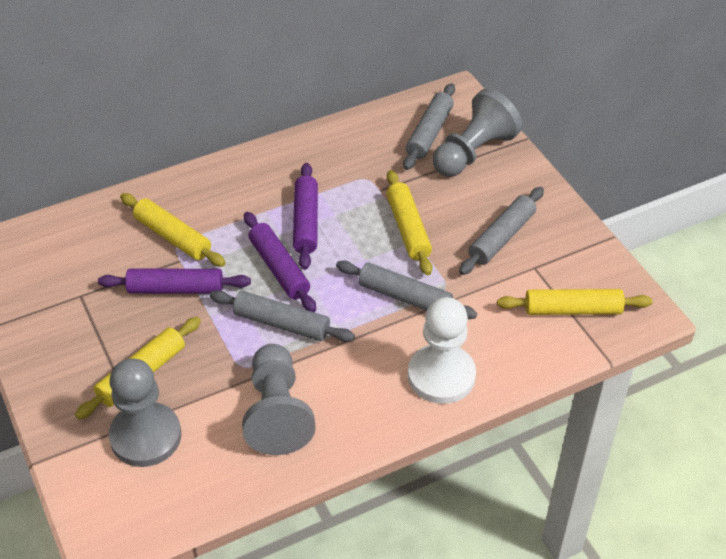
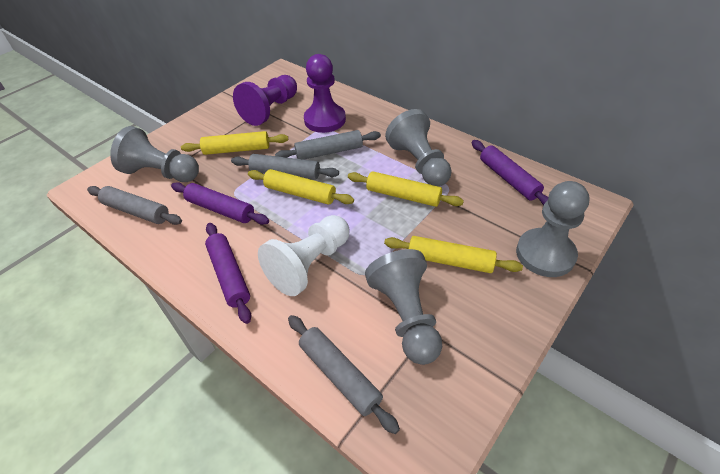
grey pawn: 3 -> 4
purple pawn: 0 -> 2

